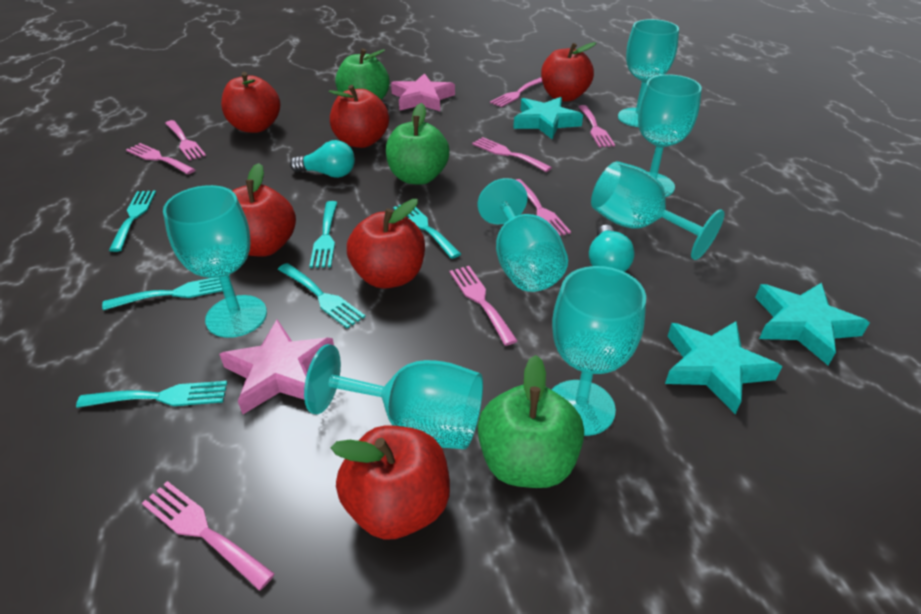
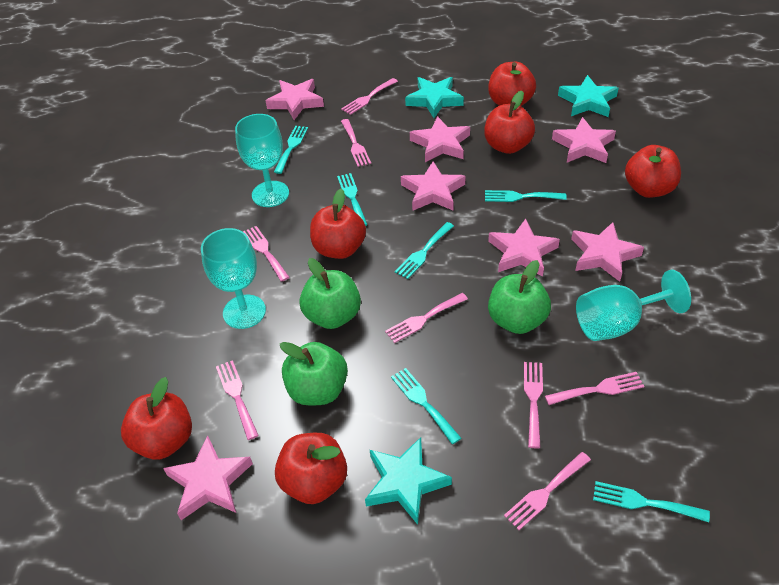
pink star: 2 -> 7
turquoise goblet: 7 -> 3
turquoise light bulb: 2 -> 0

